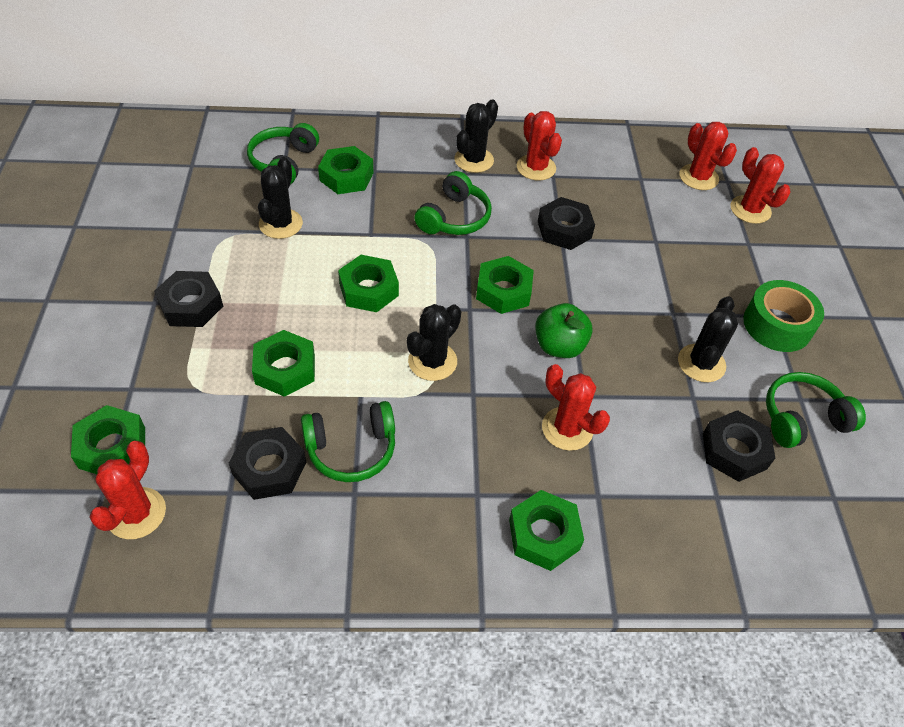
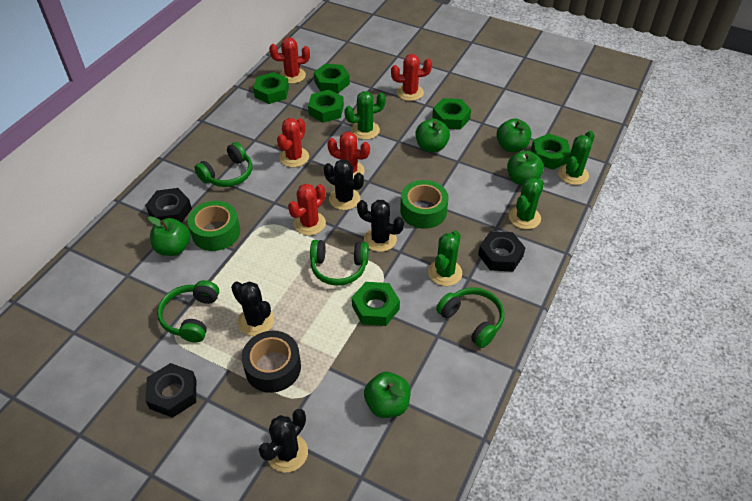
black nut: 4 -> 3
black tape: 0 -> 1
green apple: 1 -> 5
green cactus: 0 -> 4
green tape: 1 -> 2

